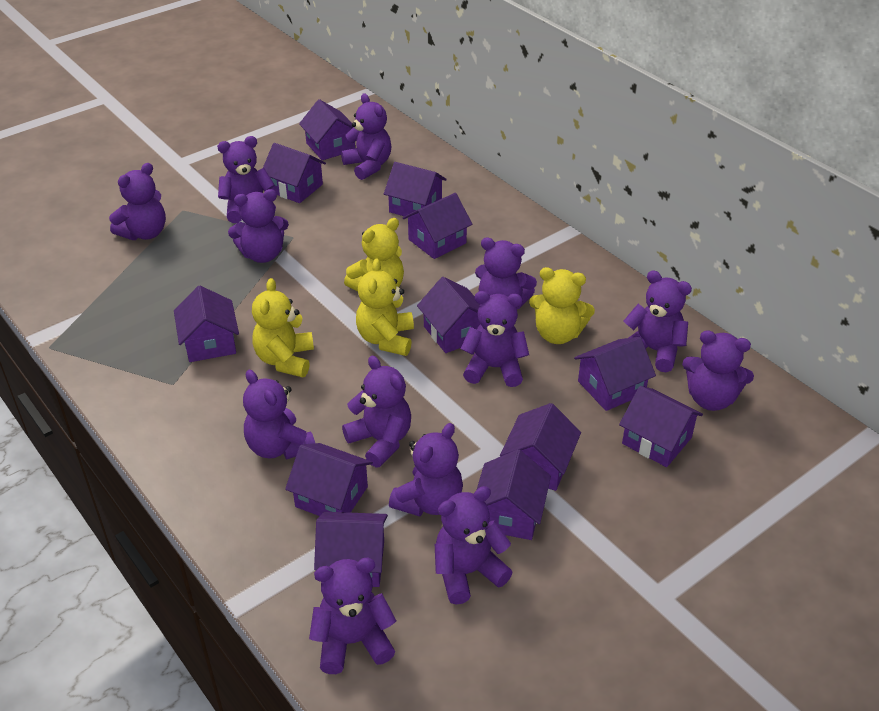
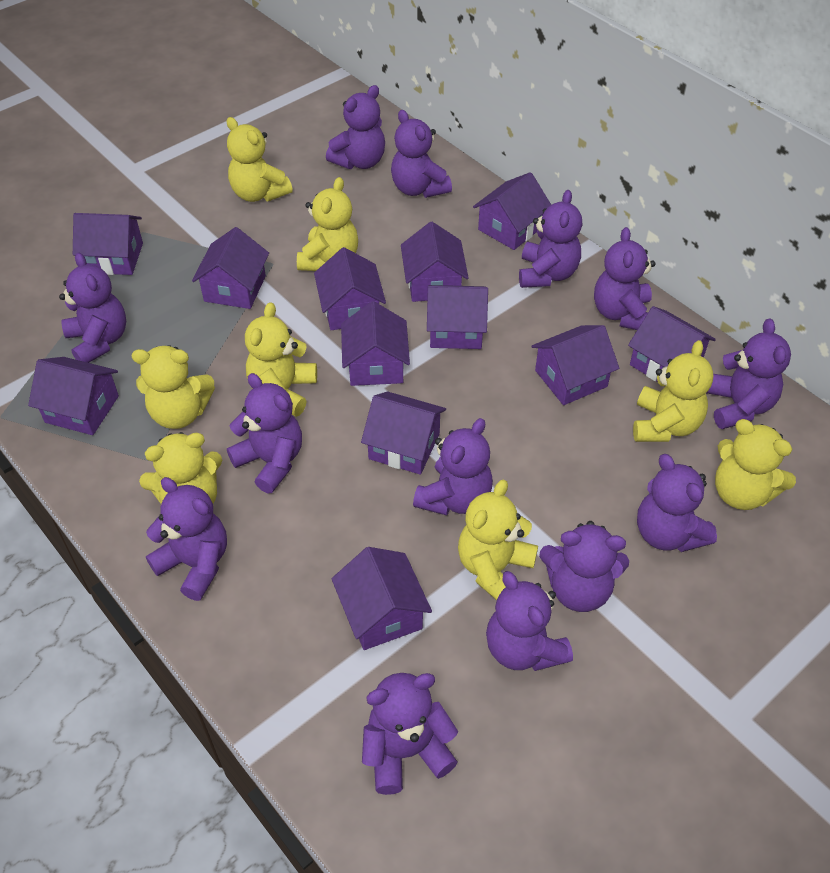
yellow teddy bear: 4 -> 8

